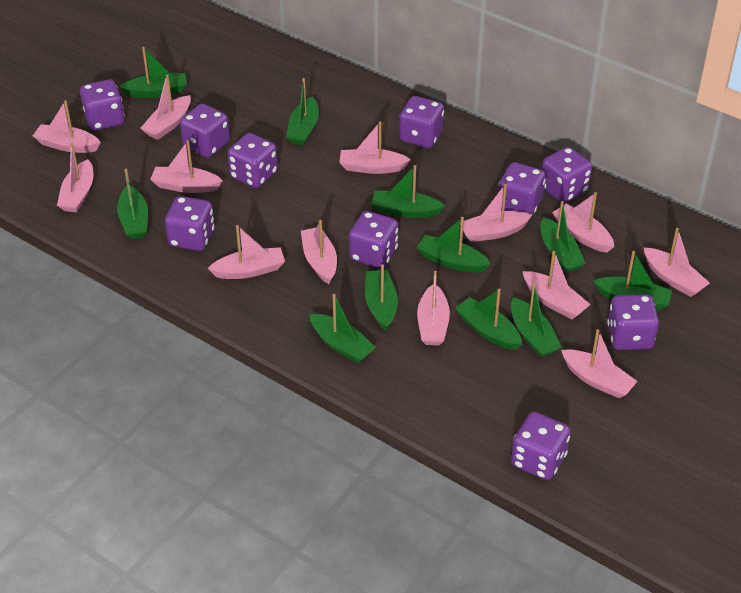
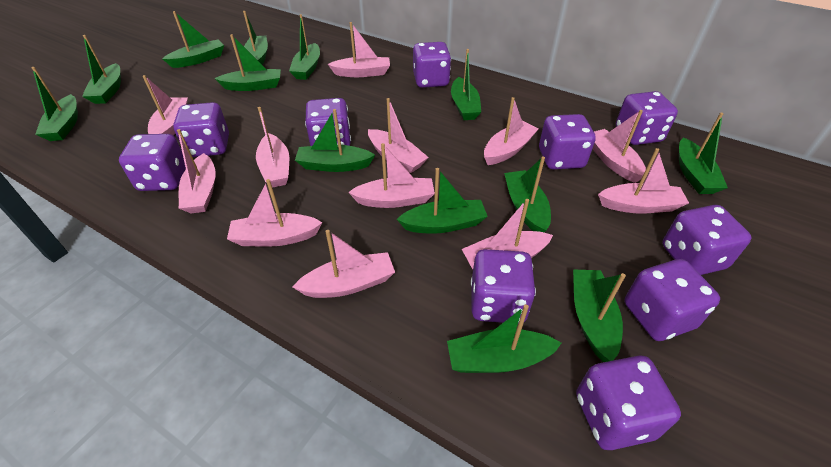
green boat: 11 -> 13
pink boat: 13 -> 12

